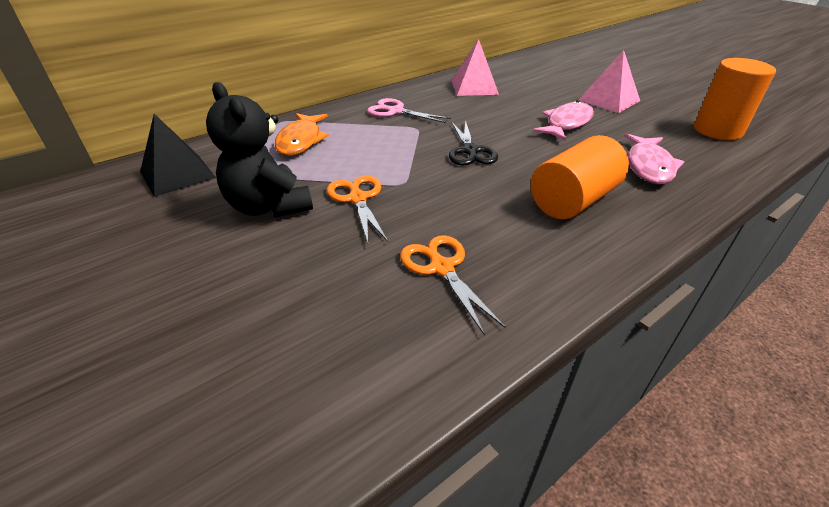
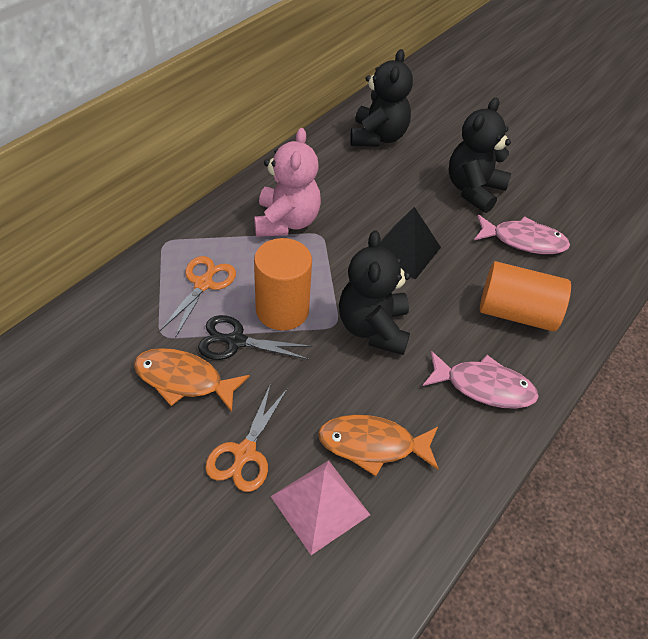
black teddy bear: 1 -> 3
orange fish: 1 -> 2
pink pyramid: 2 -> 1
pink scissors: 1 -> 0
pink teddy bear: 0 -> 1

